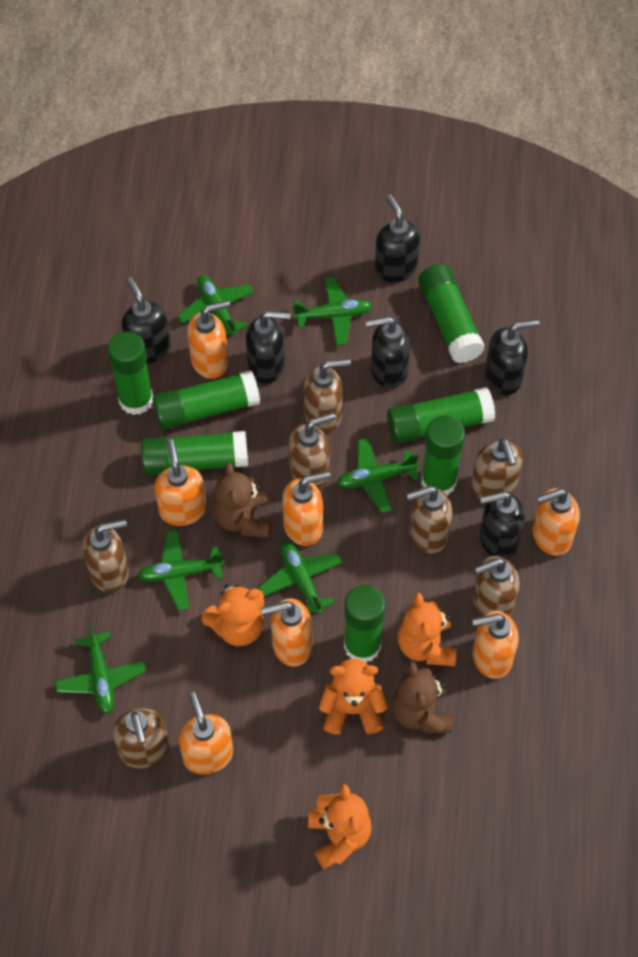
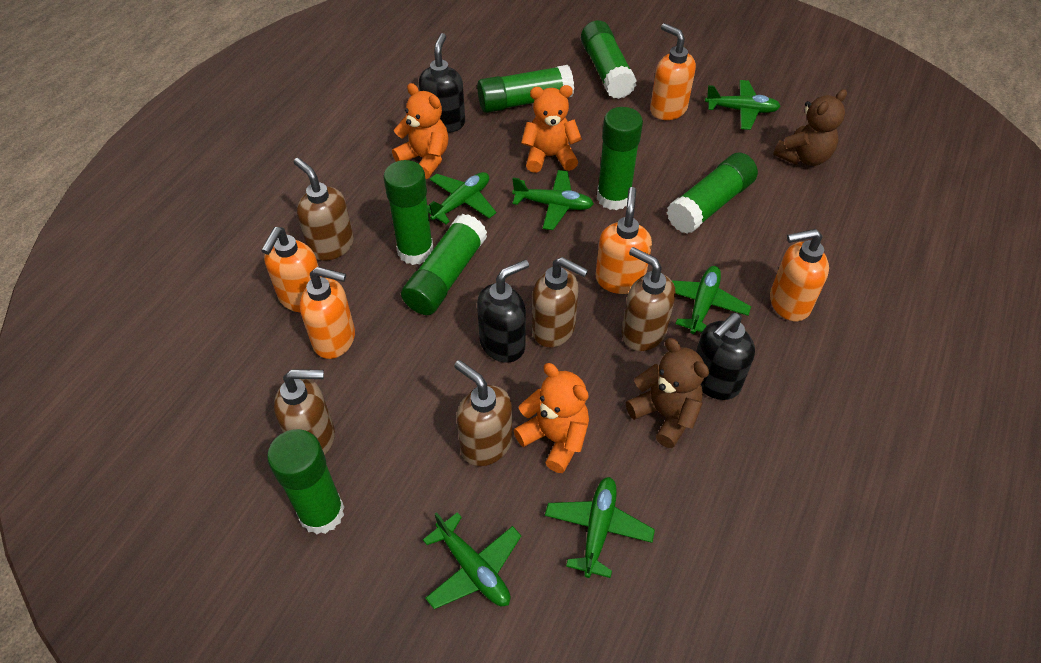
black soap dispenser: 6 -> 3
brown soap dispenser: 7 -> 5
orange soap dispenser: 7 -> 5
orange teddy bear: 4 -> 3

